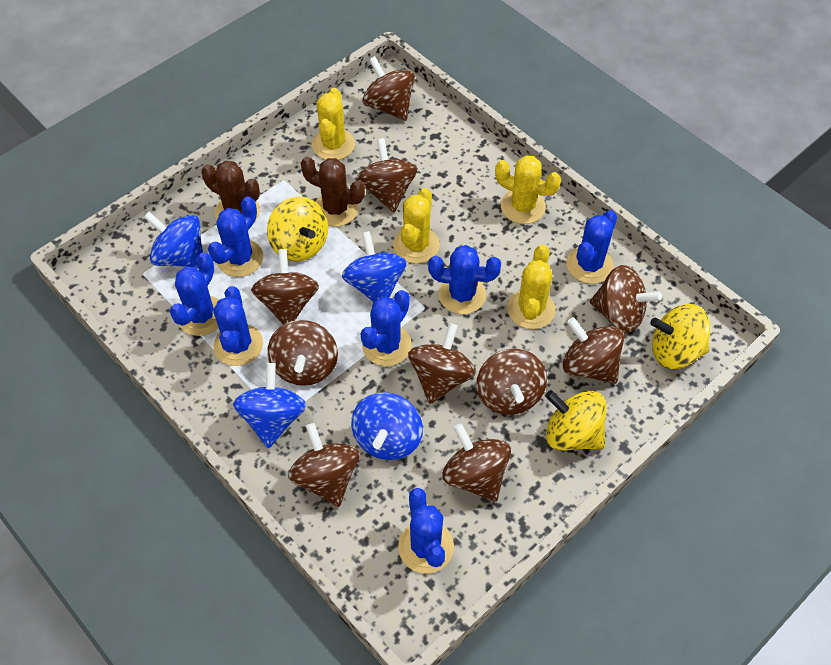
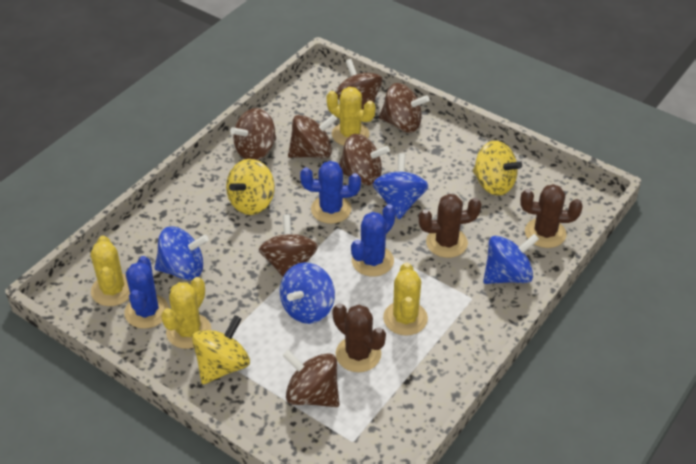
blue cactus: 7 -> 3
brown cactus: 2 -> 3
brown spinning top: 10 -> 7

